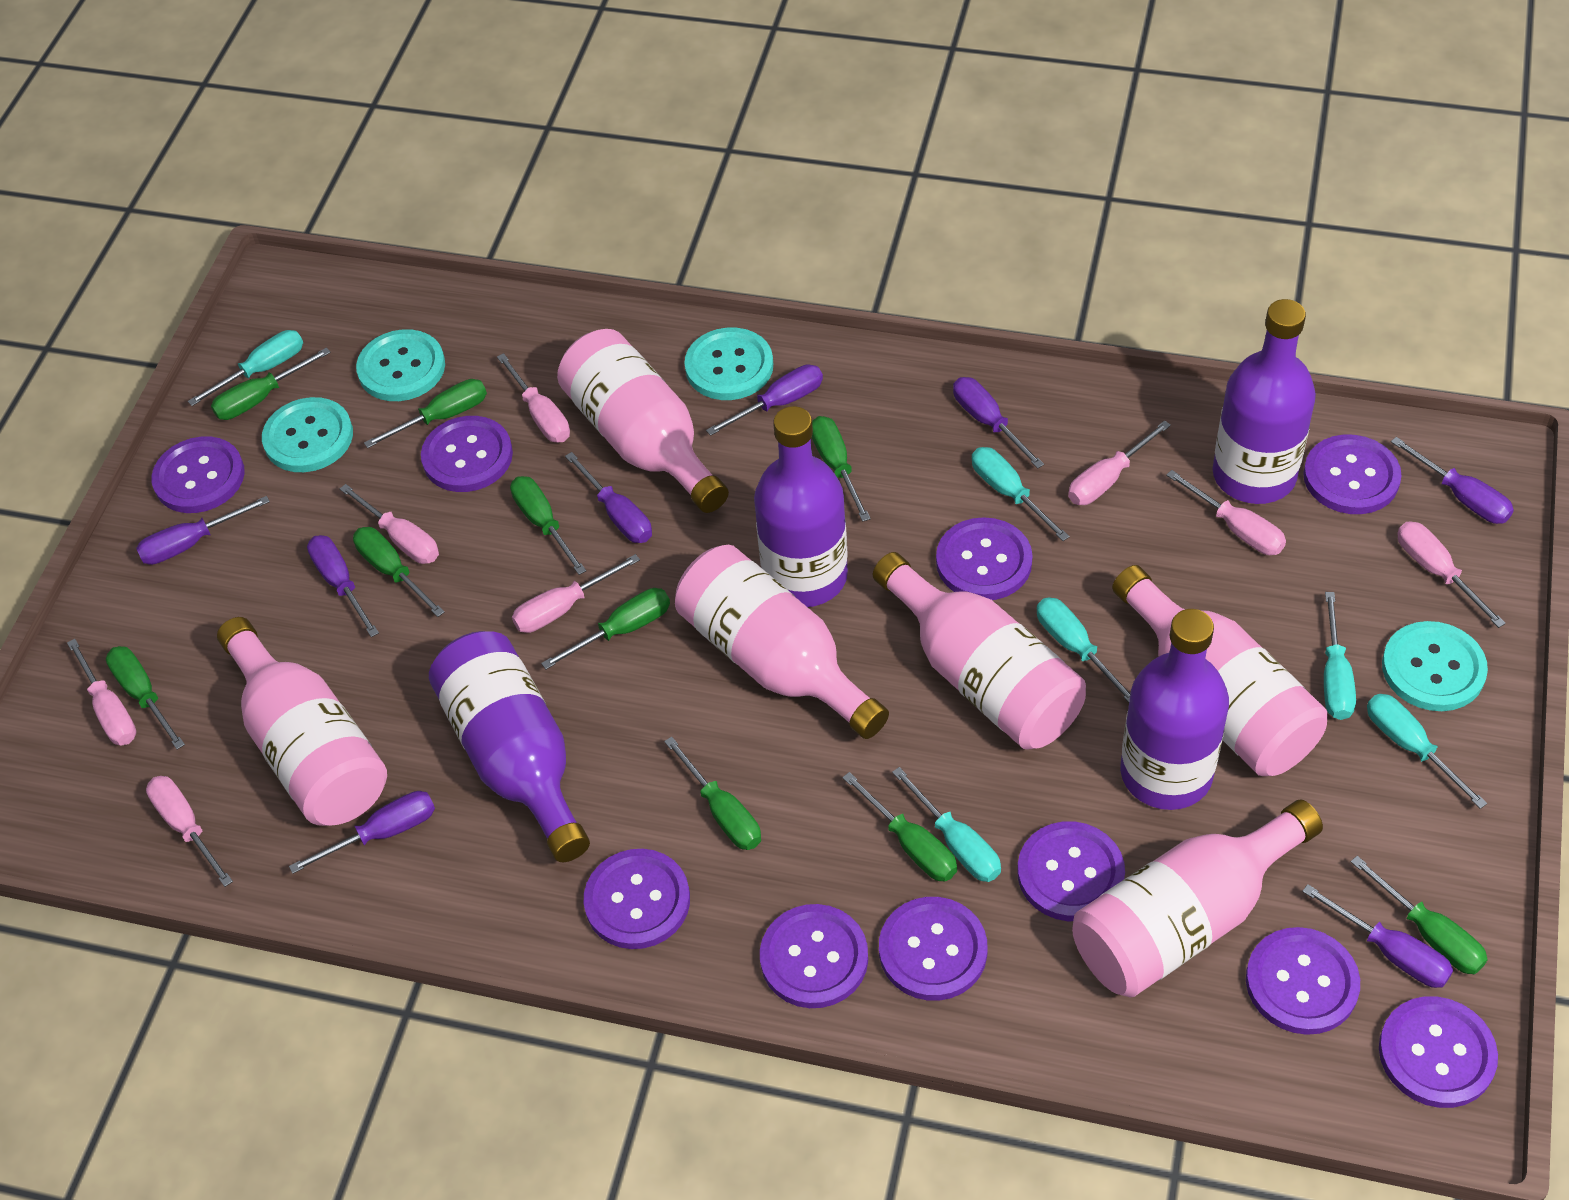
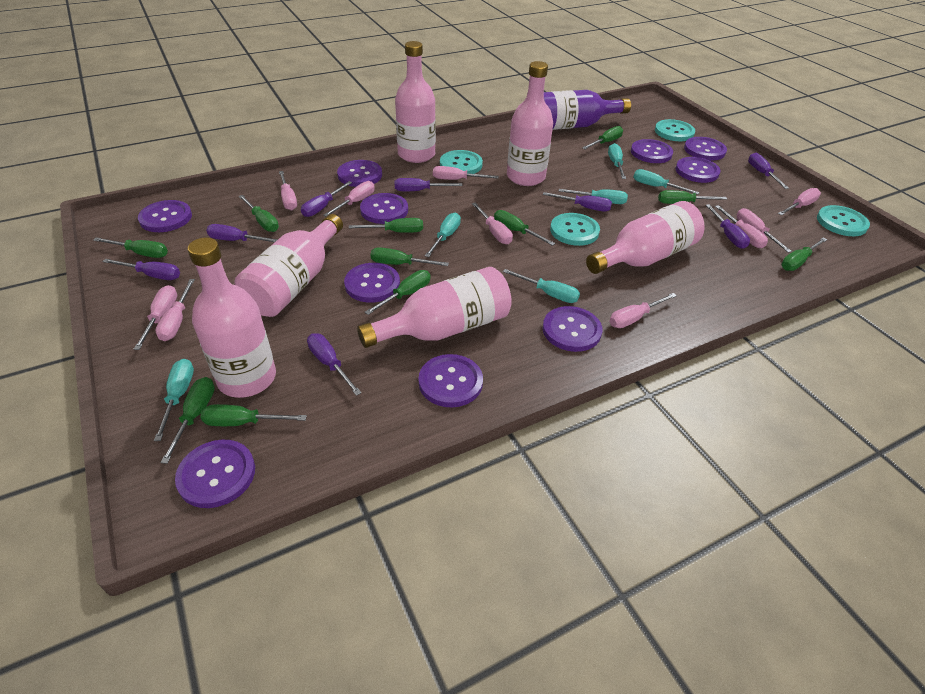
green screwdriver: 10 -> 11
pink screwdriver: 8 -> 10
purple bottle: 4 -> 1

